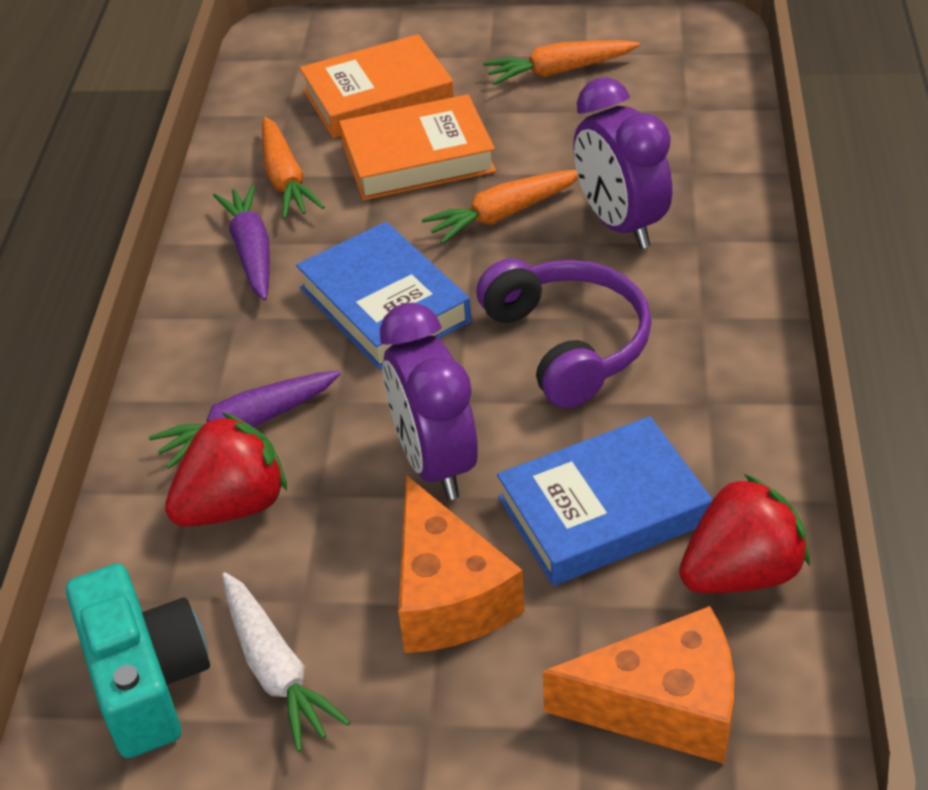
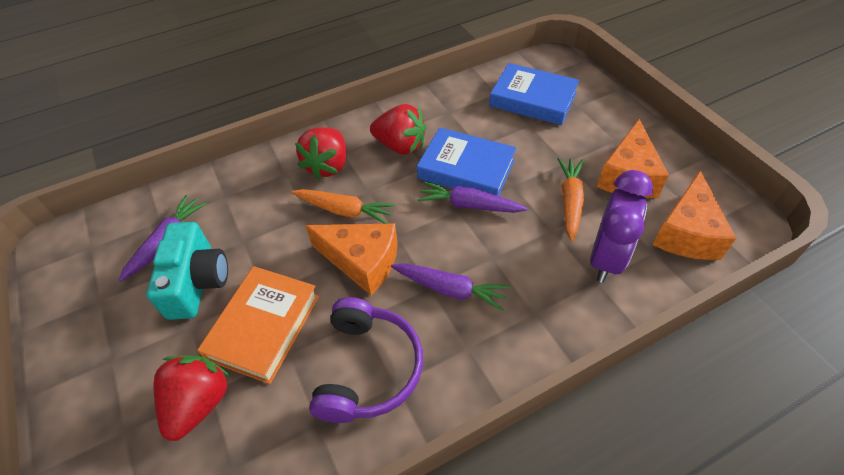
orange book: 2 -> 1
orange carrot: 3 -> 2
orange cheese: 2 -> 3
purple carrot: 2 -> 3
purple clock: 2 -> 1
red strawberry: 2 -> 3
white carrot: 1 -> 0

